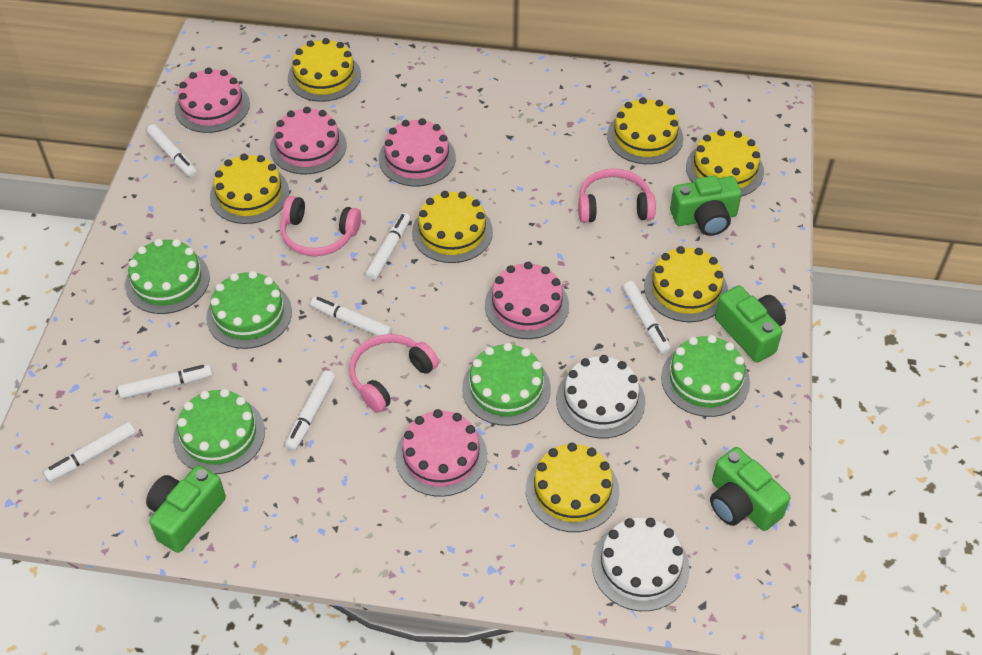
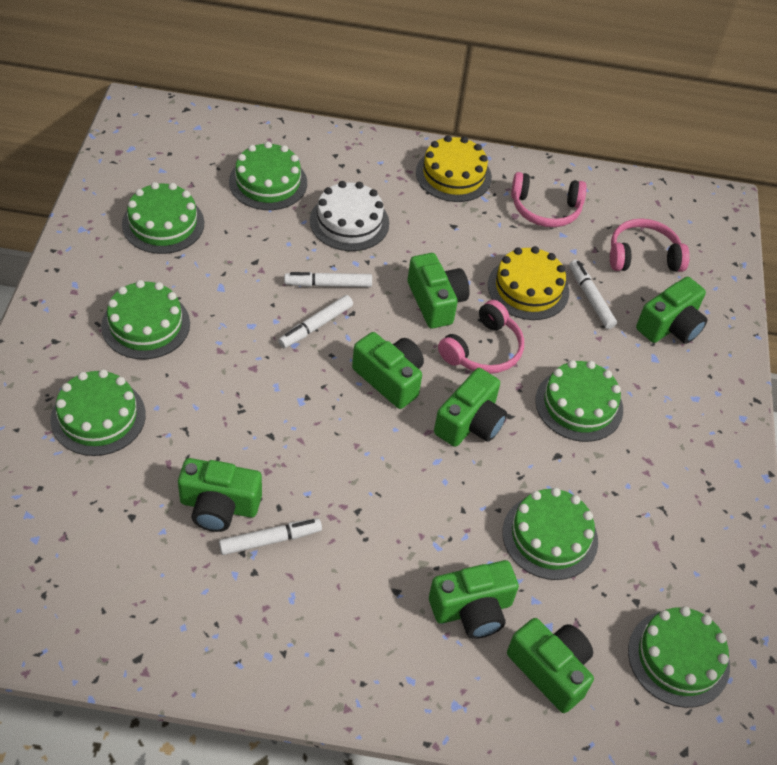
green cake: 5 -> 7
green camera: 4 -> 7
pink cake: 5 -> 0
white cake: 2 -> 1
white marker: 7 -> 4
yellow cake: 7 -> 2

